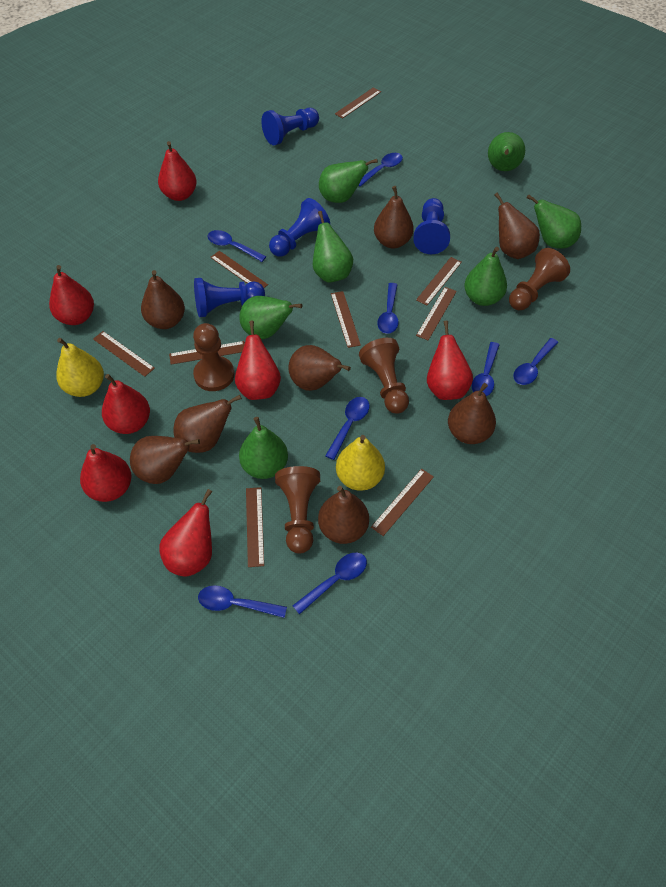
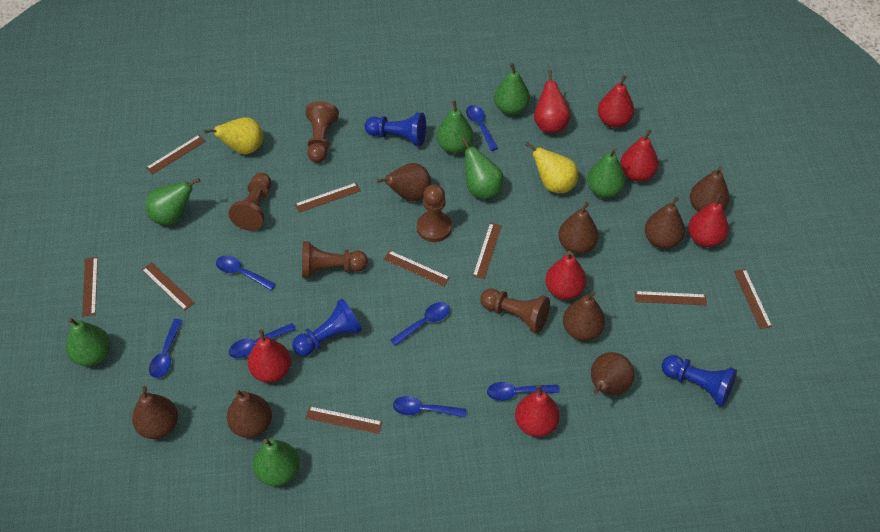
blue pawn: 4 -> 3
blue spoon: 8 -> 7
brown pawn: 4 -> 5

